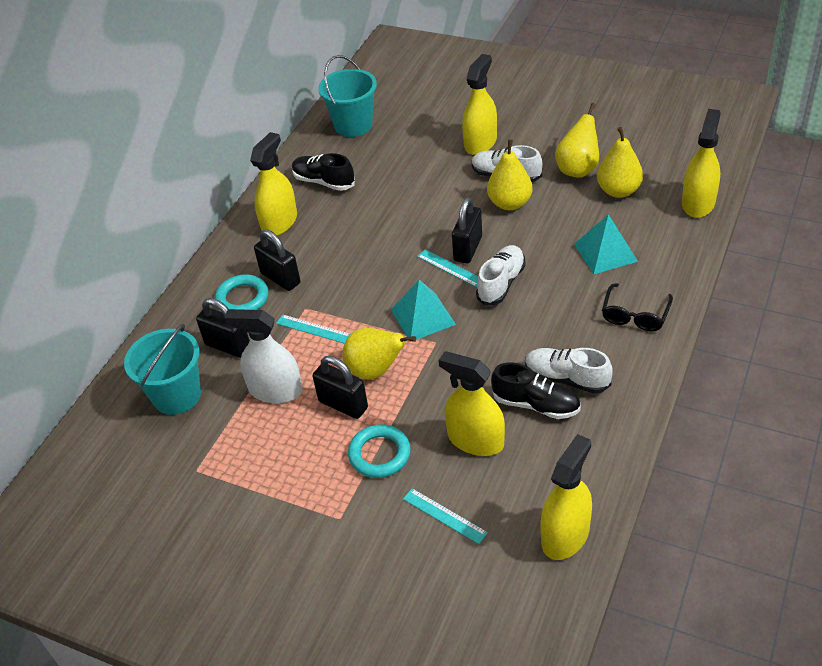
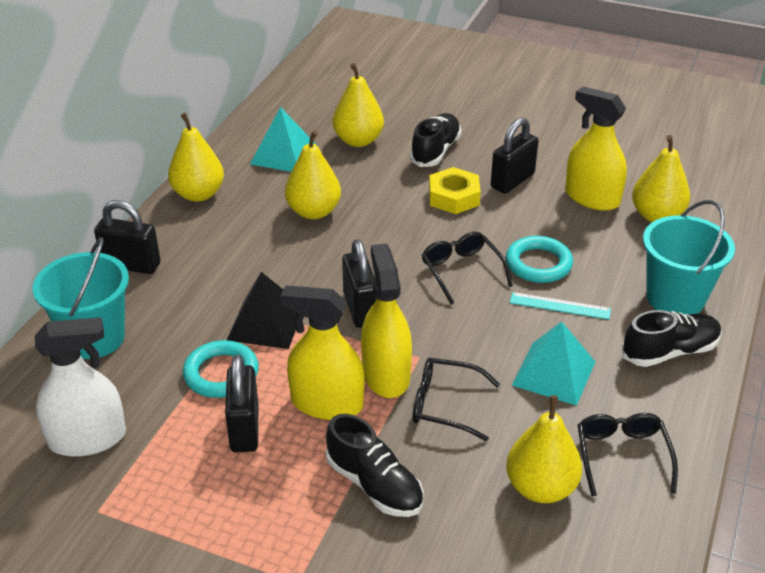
black glasses: 1 -> 3
black pyramid: 0 -> 1
black shoe: 2 -> 3
turquoise ruler: 3 -> 1
white shoe: 3 -> 0
yellow nut: 0 -> 1
yellow pear: 4 -> 5
yellow spray bottle: 5 -> 3

